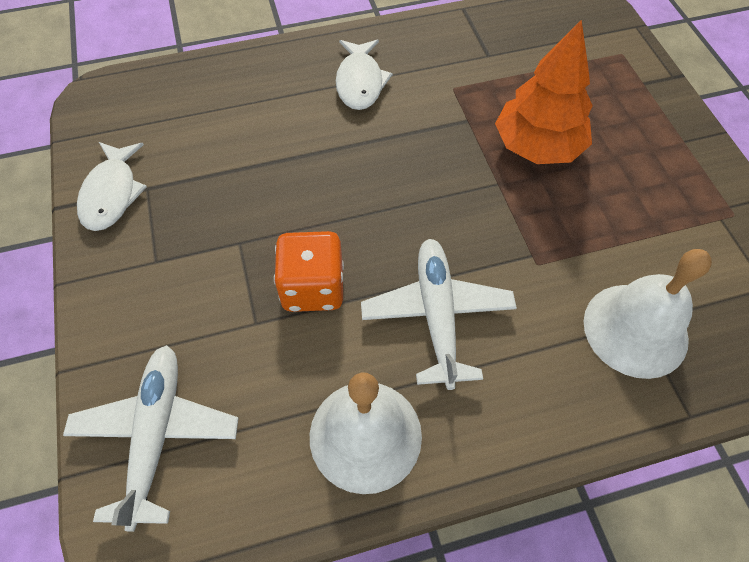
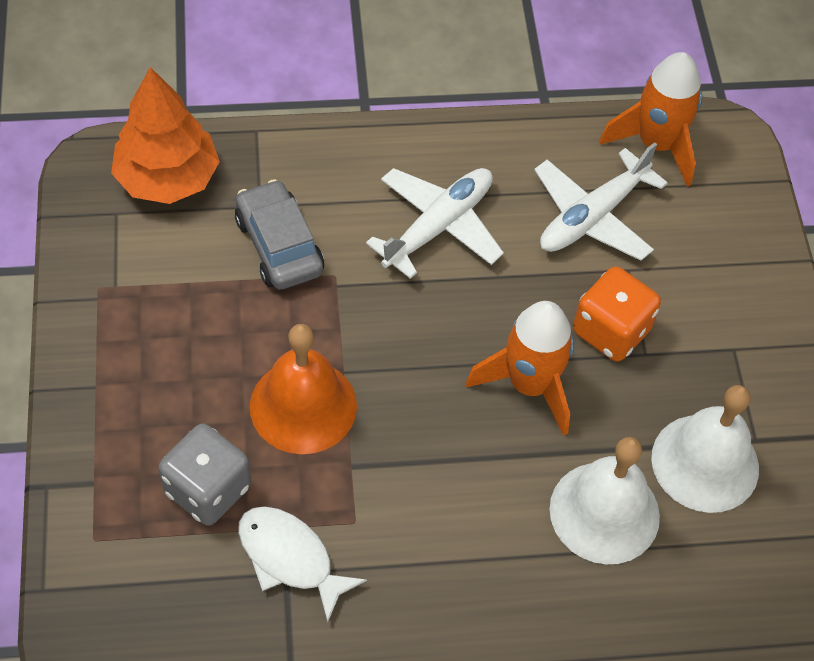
grey car: 0 -> 1
grey dice: 0 -> 1
orange bell: 0 -> 1
orange rocket: 0 -> 2
white fish: 2 -> 1

